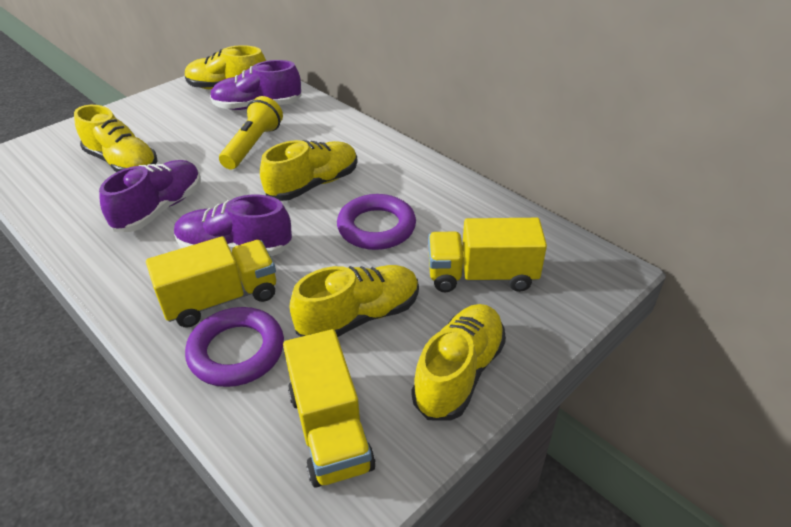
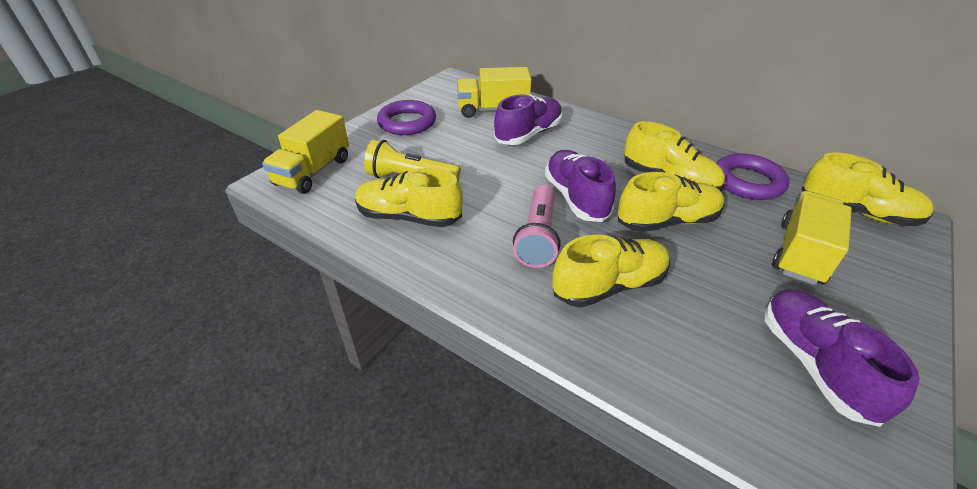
pink flashlight: 0 -> 1

